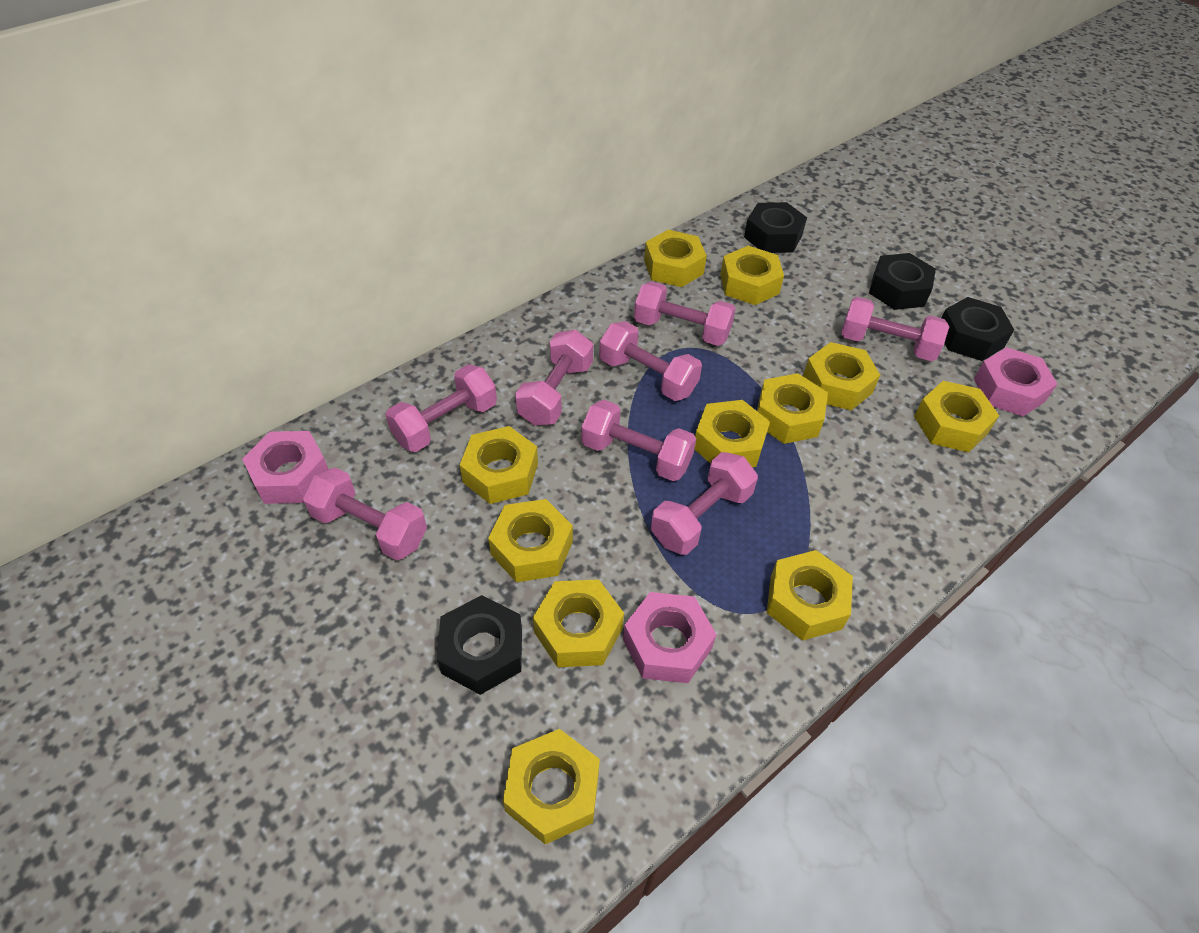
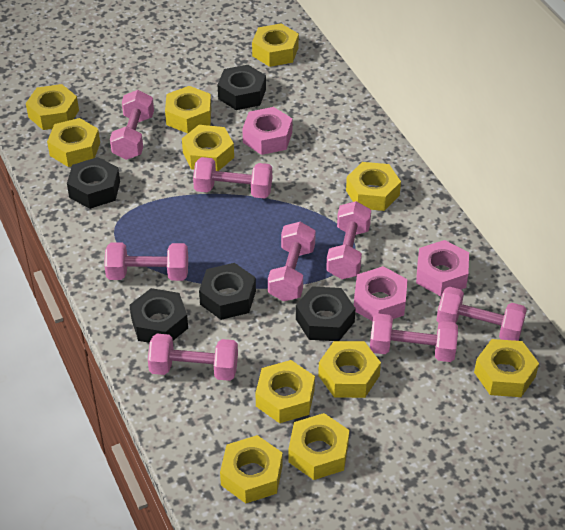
black nut: 4 -> 5

